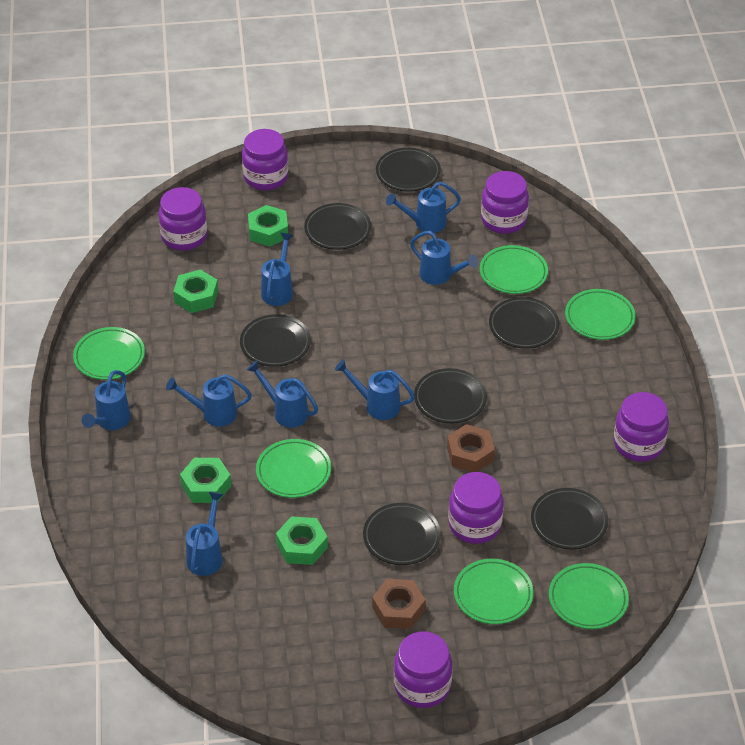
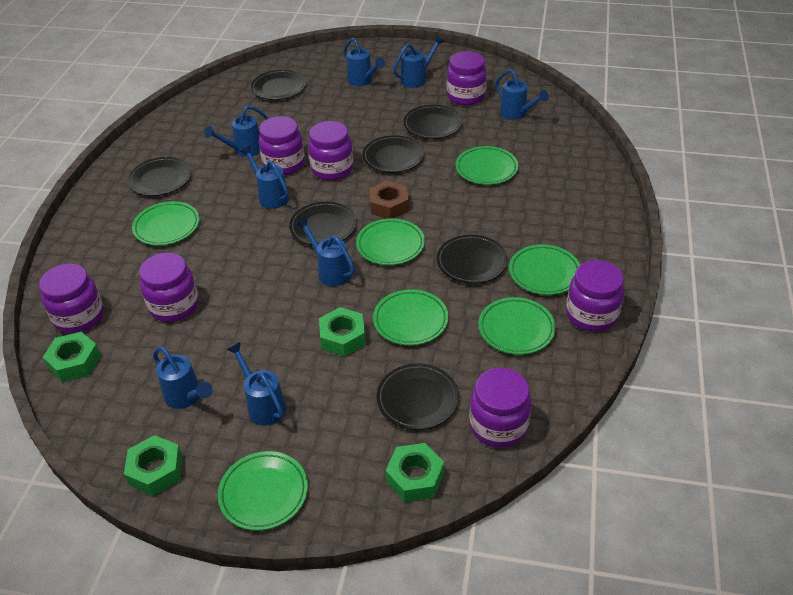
brown nut: 2 -> 1
green plate: 6 -> 7
purple jar: 6 -> 7

